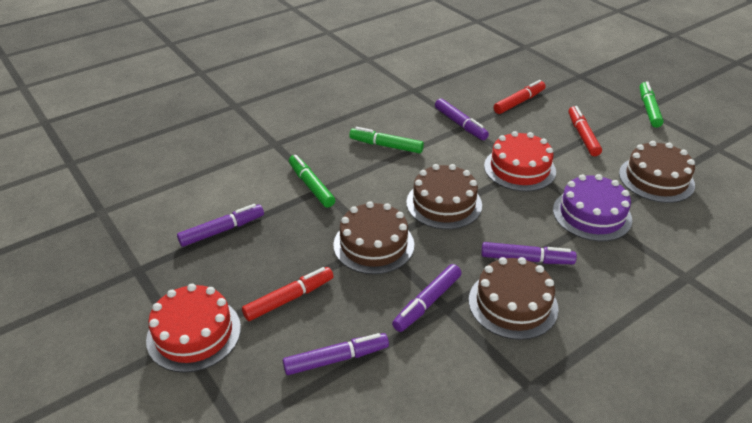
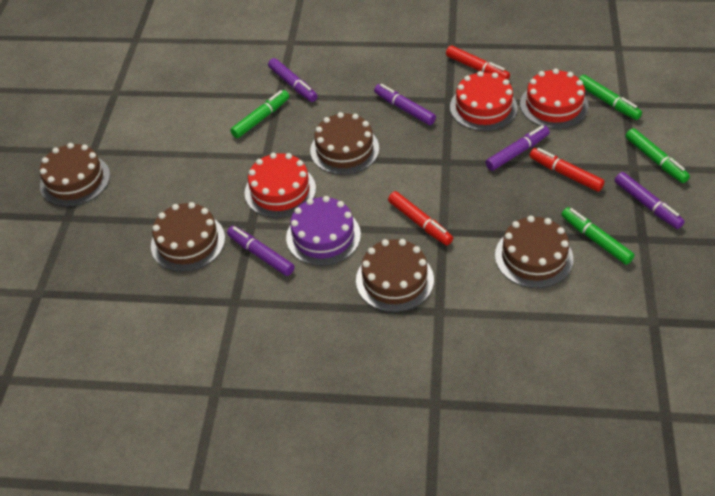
brown cake: 4 -> 5
green marker: 3 -> 4
red cake: 2 -> 3

